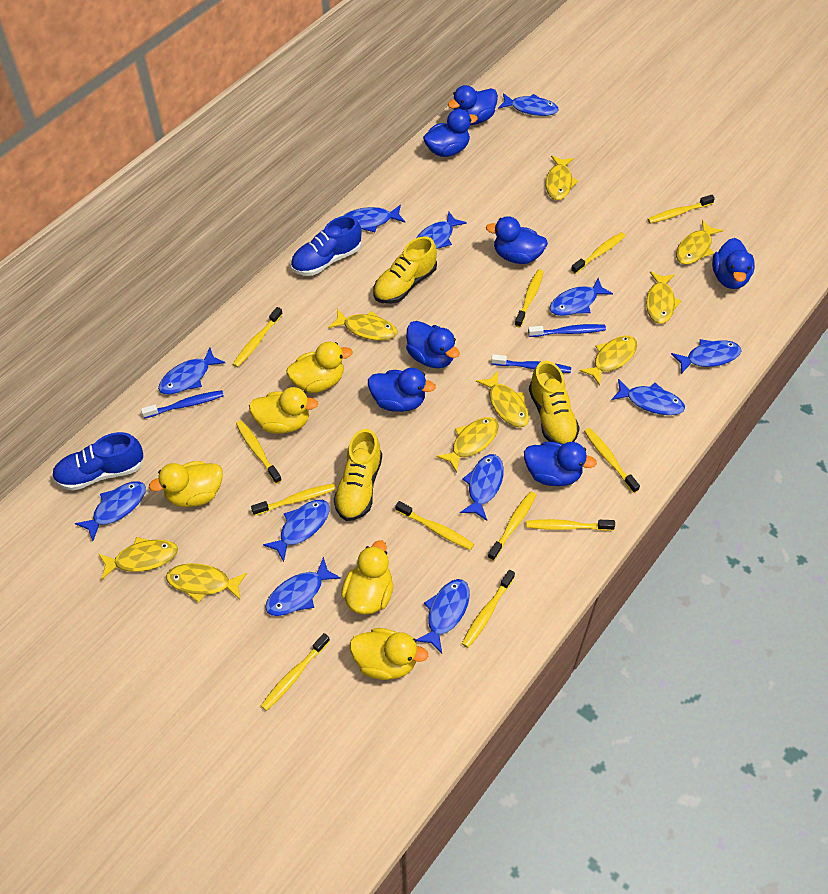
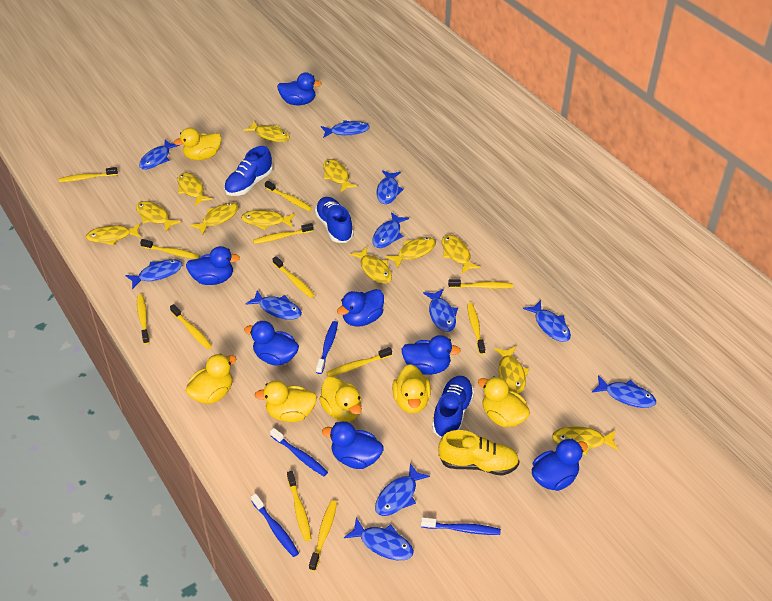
blue fish: 12 -> 11
blue shoe: 2 -> 3
blue toothbrush: 3 -> 4
yellow duck: 5 -> 6
yellow fish: 9 -> 12
yellow shoe: 3 -> 1

